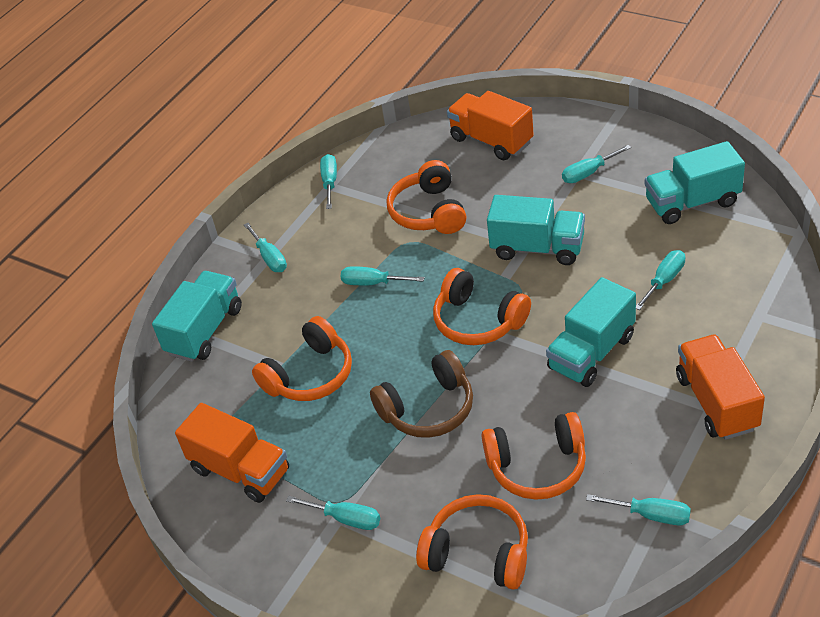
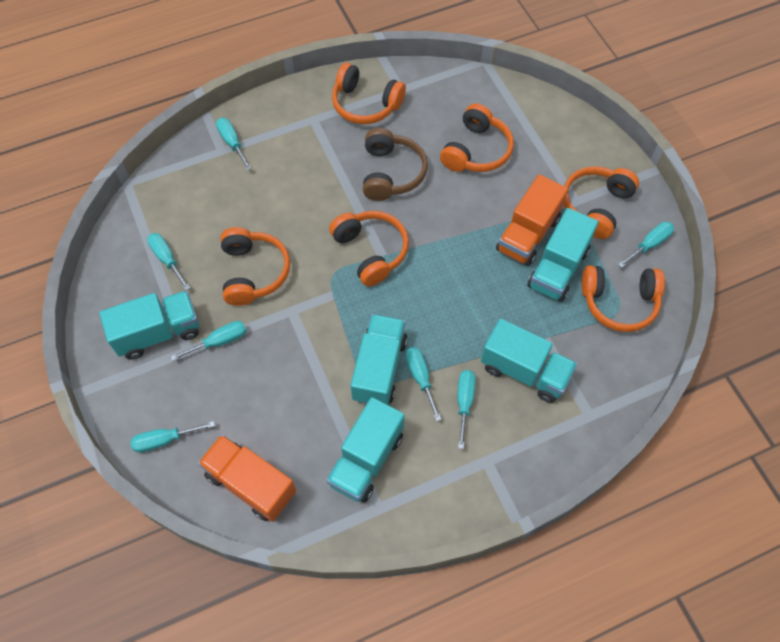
orange headphones: 5 -> 6
orange truck: 3 -> 2
turquoise truck: 4 -> 5

